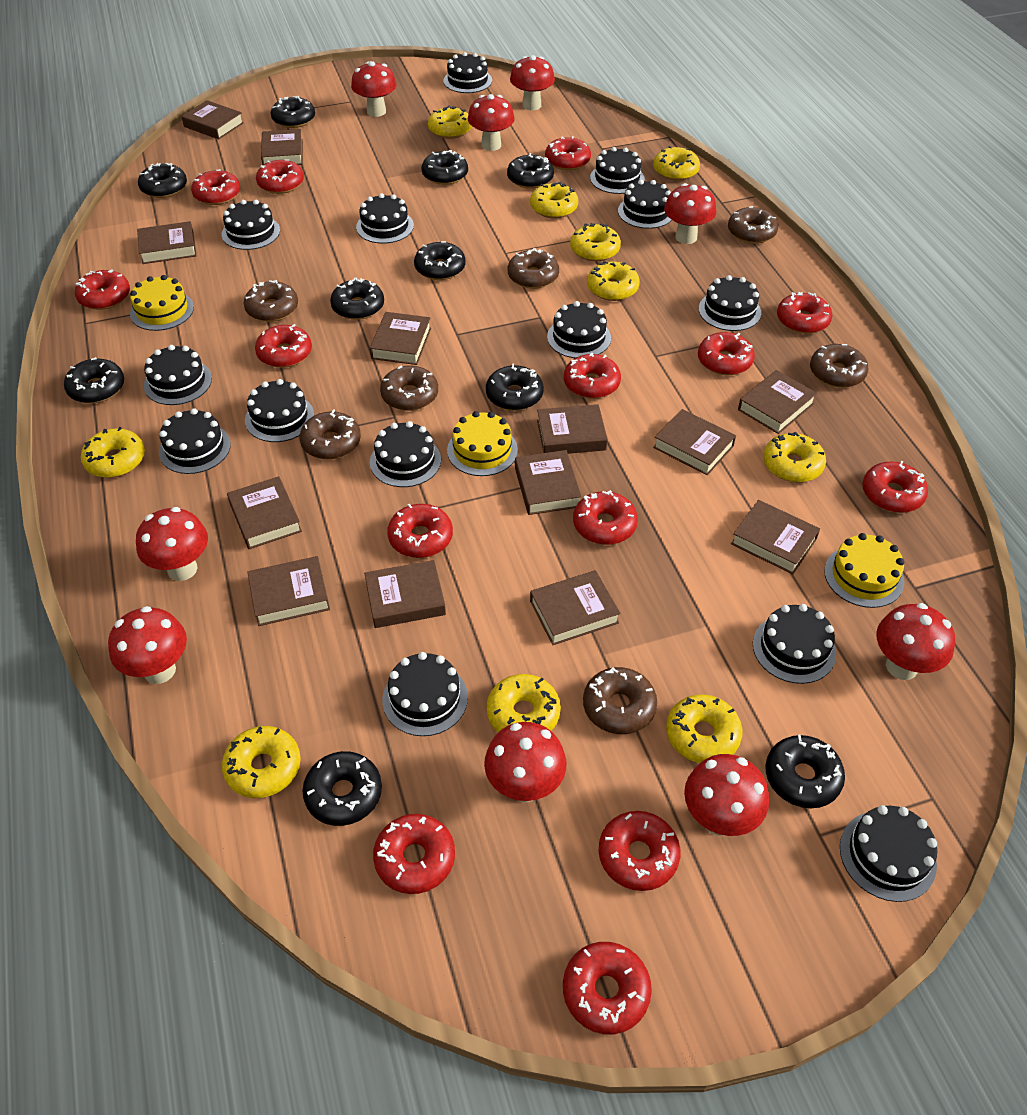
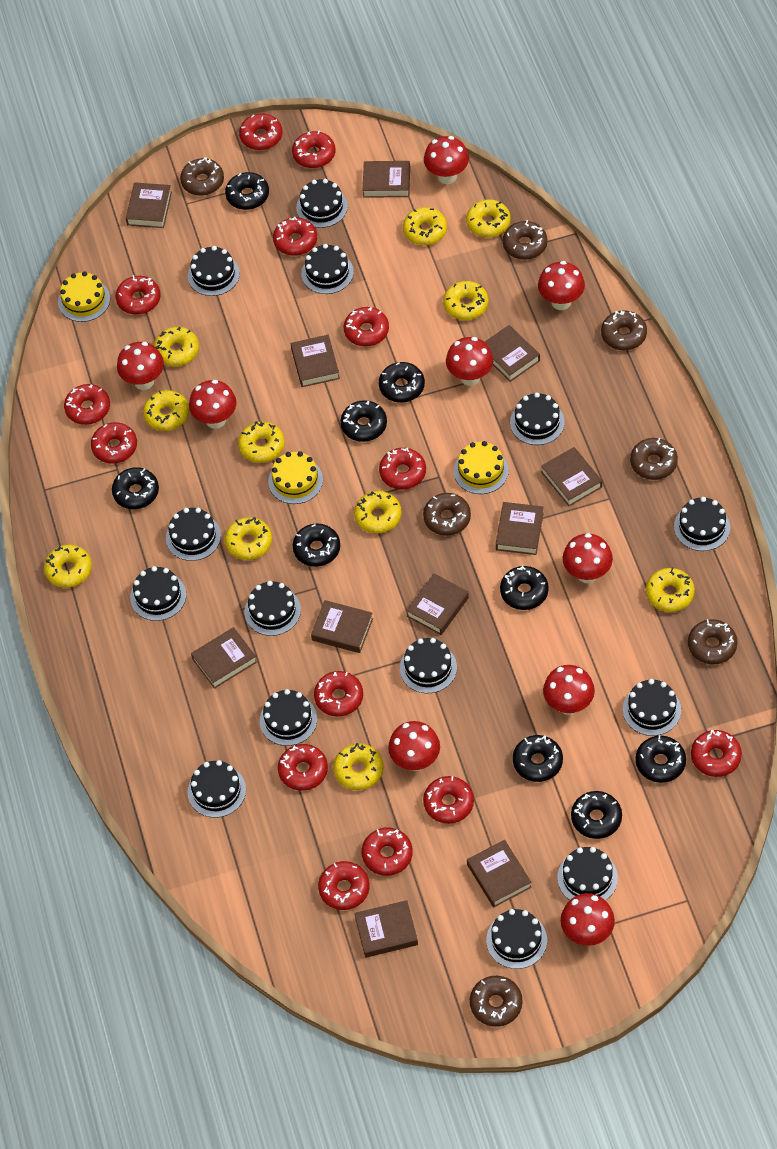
black donut: 10 -> 9
brown book: 13 -> 11
yellow donut: 10 -> 11

